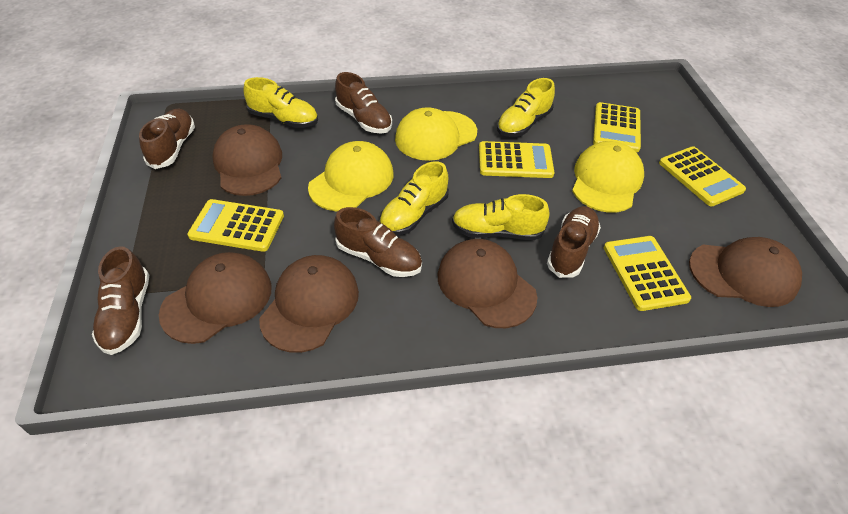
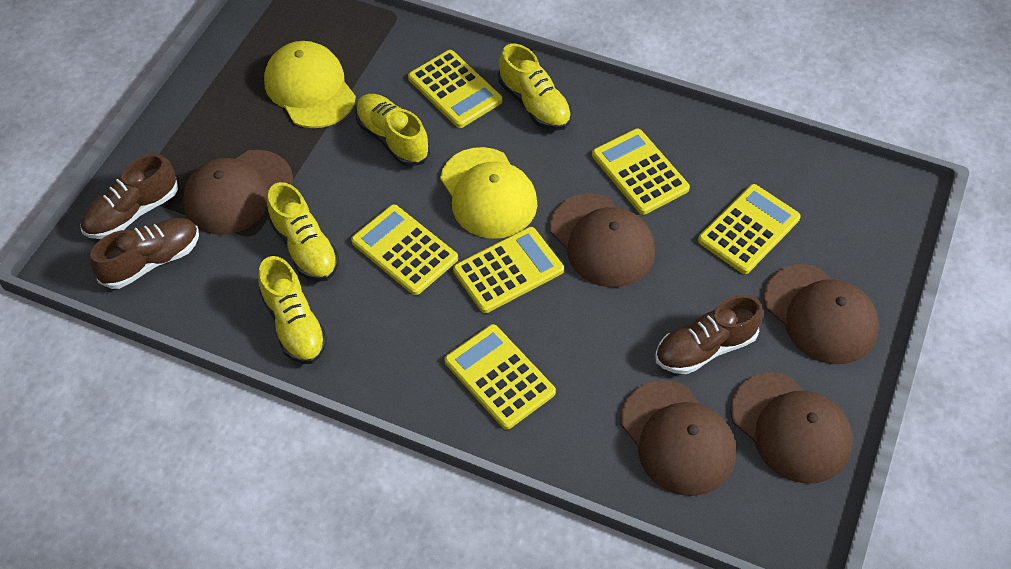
brown shoe: 5 -> 3
yellow calculator: 5 -> 6
yellow cap: 3 -> 2

